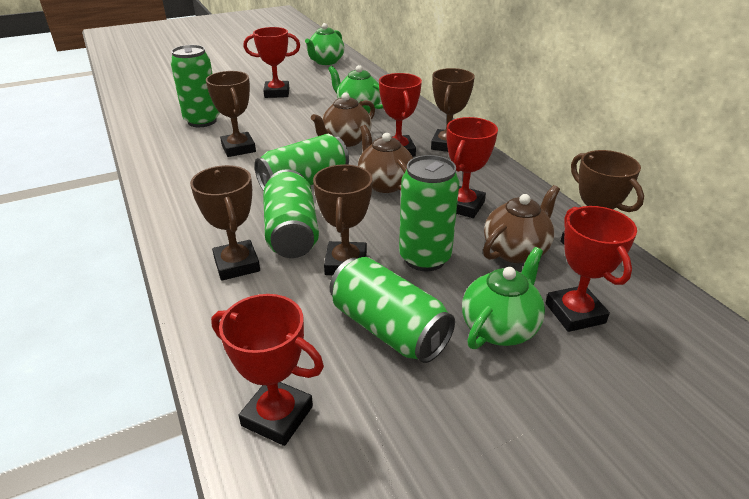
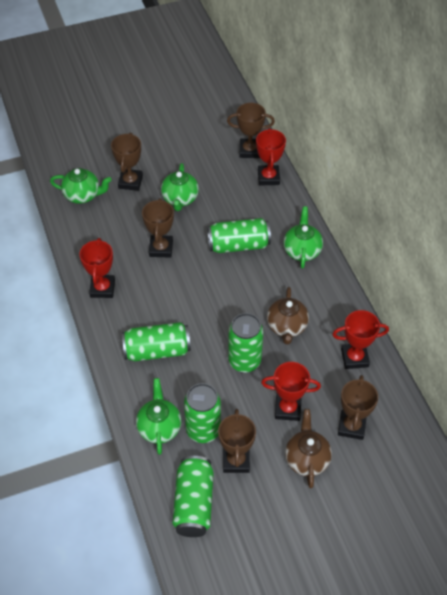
brown teapot: 3 -> 2
green teapot: 3 -> 4
red trophy: 5 -> 4

